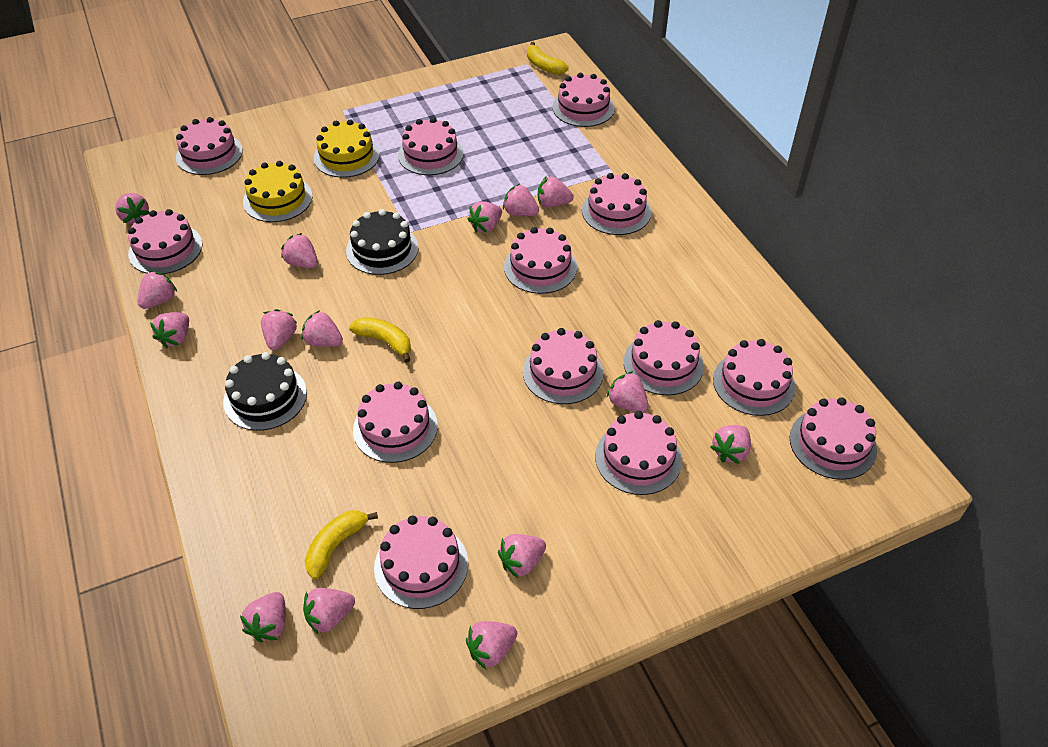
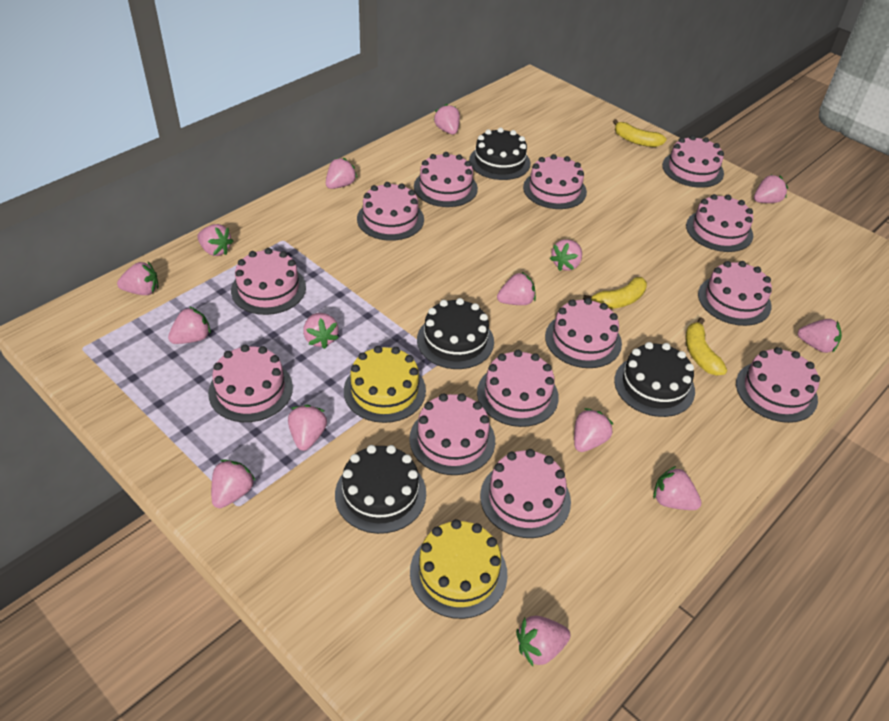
black cake: 2 -> 4

